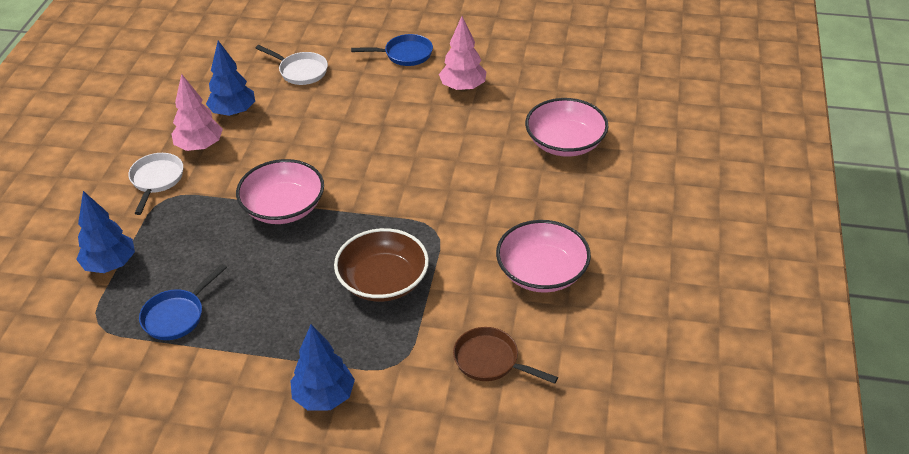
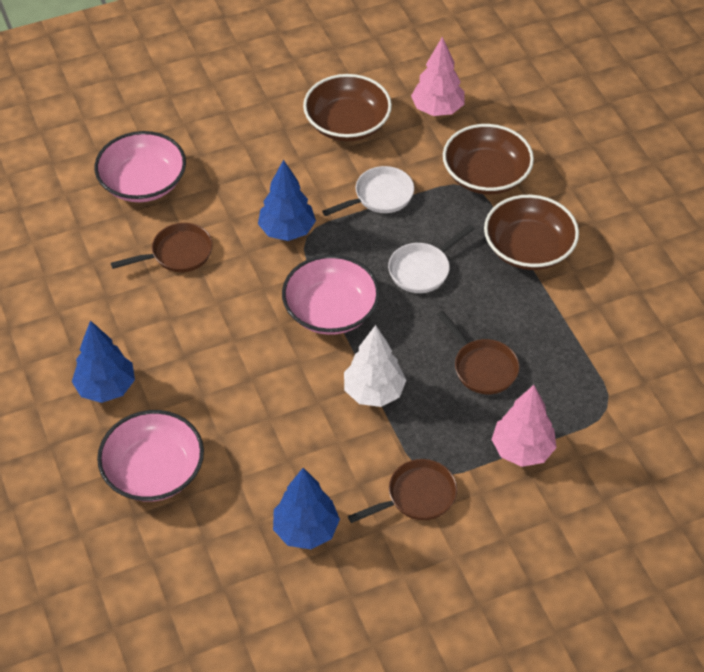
blue pan: 2 -> 0
brown bowl: 1 -> 3
brown pan: 1 -> 3
white tree: 0 -> 1

